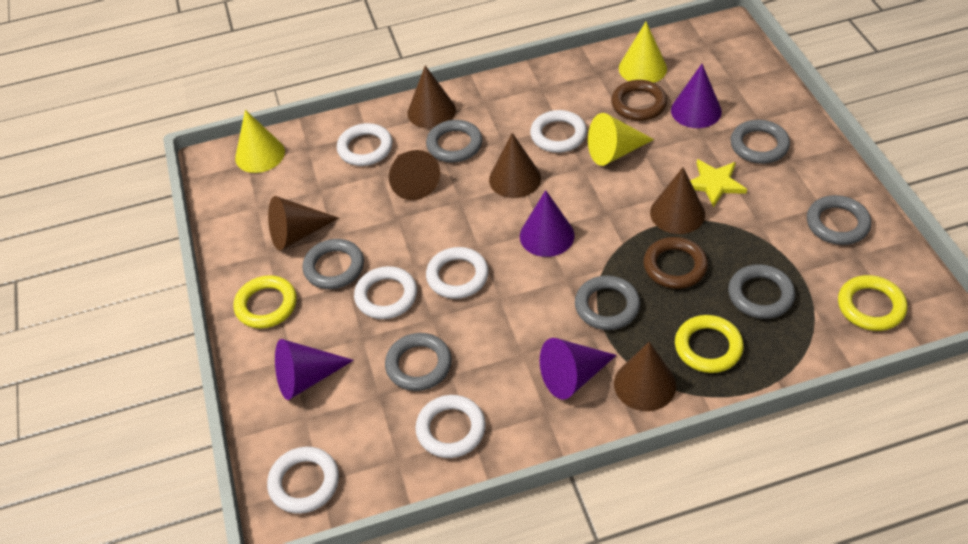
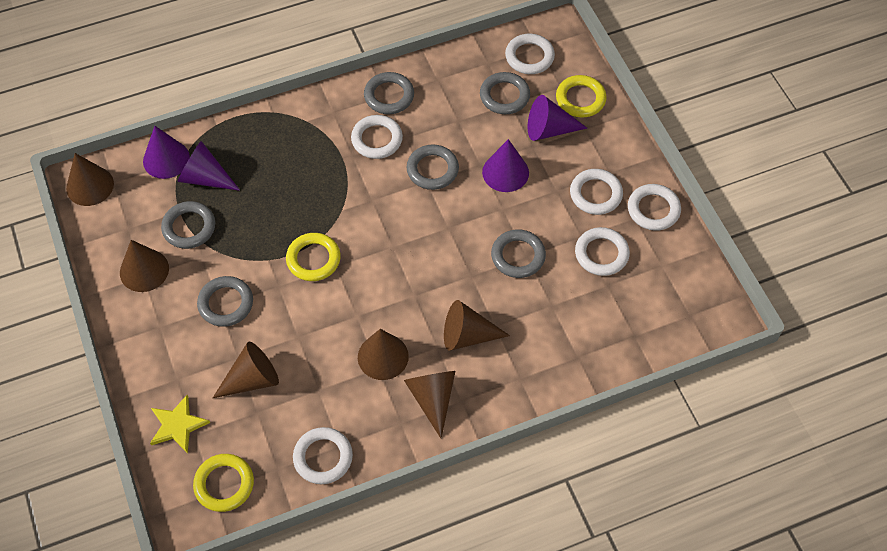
brown ring: 2 -> 0
grey ring: 7 -> 6
yellow cone: 3 -> 0

